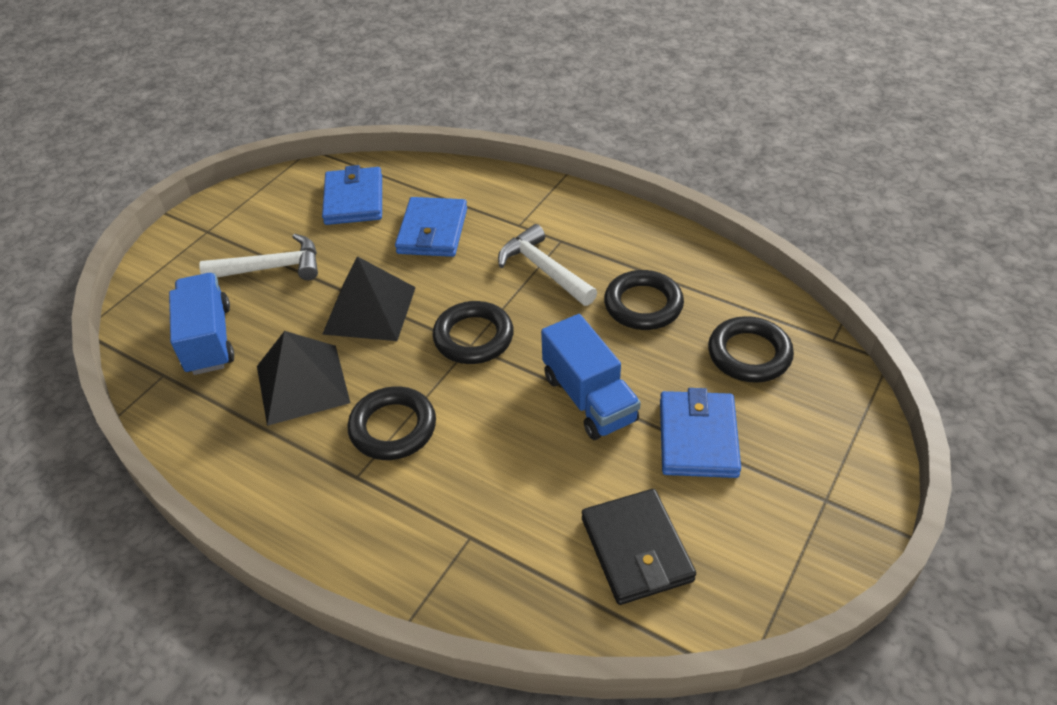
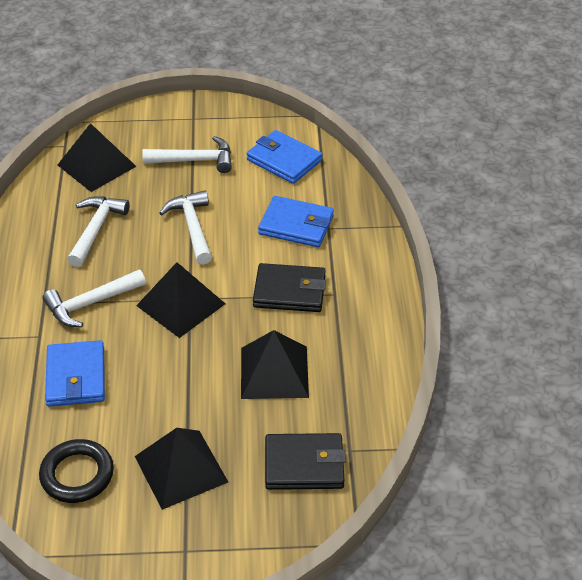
black pyramid: 2 -> 4
black ring: 4 -> 1
black wallet: 1 -> 2
blue truck: 2 -> 0
white hammer: 2 -> 4

